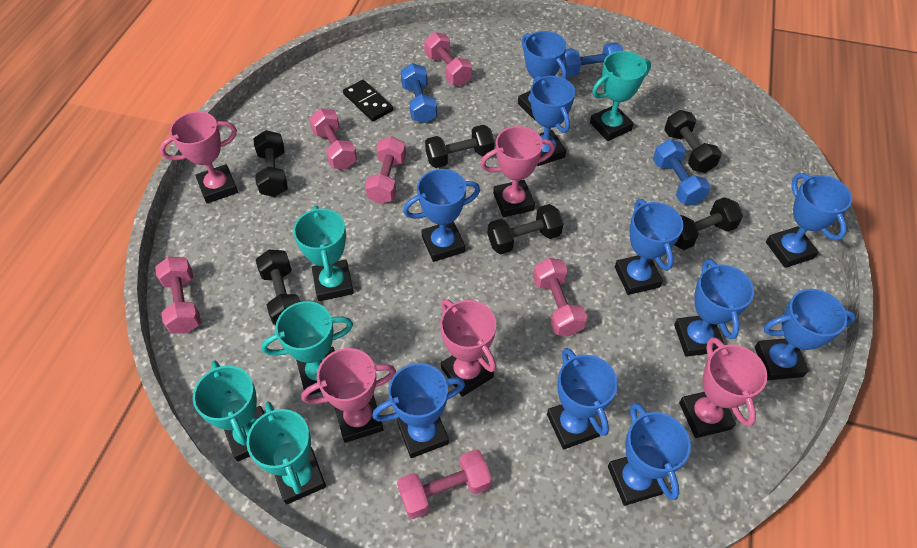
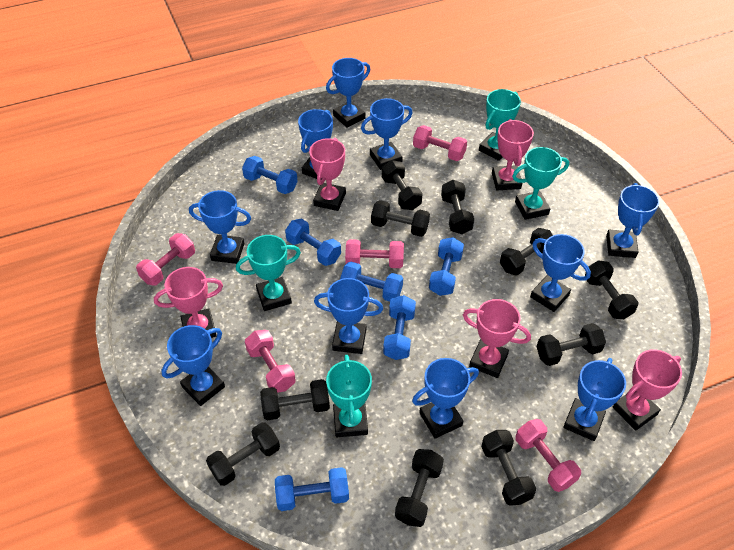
black domino: 1 -> 0
black dumbbell: 6 -> 10
blue dumbbell: 3 -> 6
pink dumbbell: 6 -> 5
turquoise trophy: 5 -> 4

